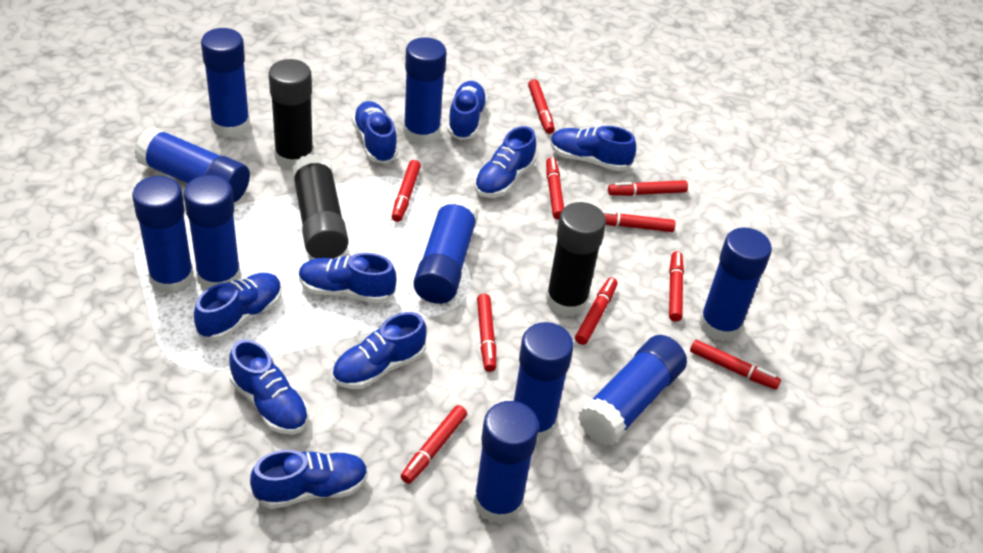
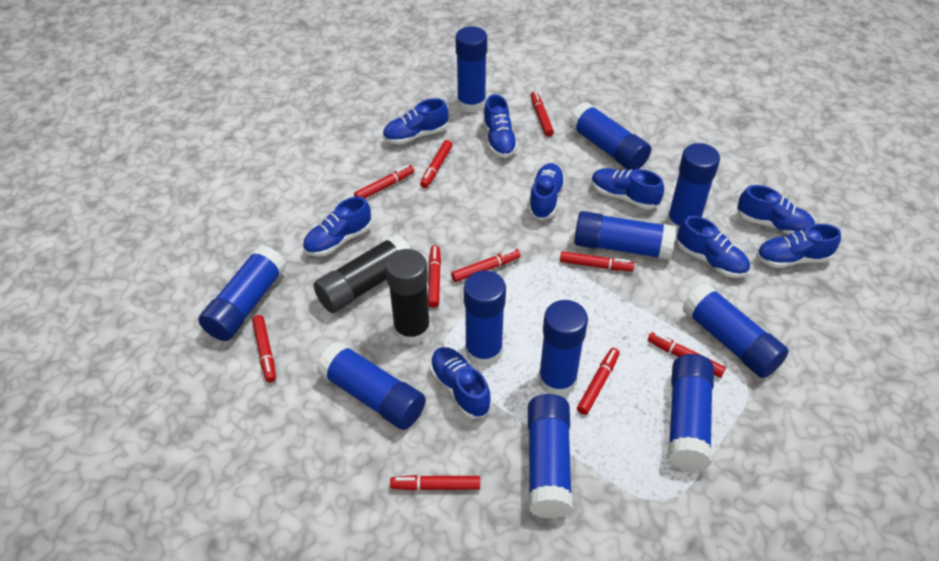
black glue stick: 3 -> 2
blue glue stick: 10 -> 11

